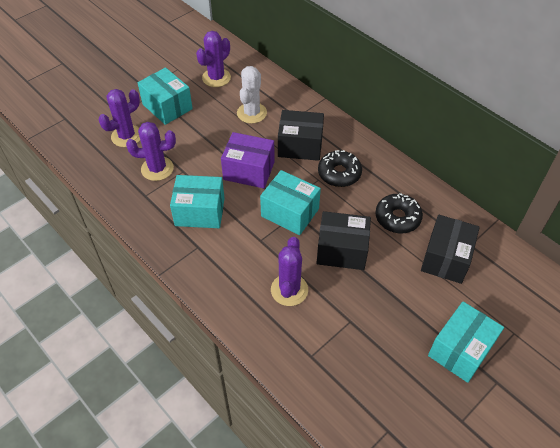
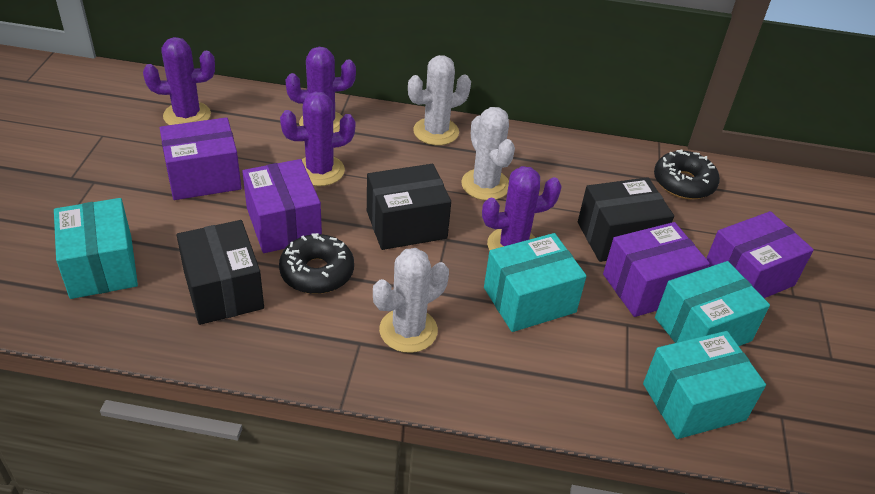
purple box: 1 -> 4
white cactus: 1 -> 3

